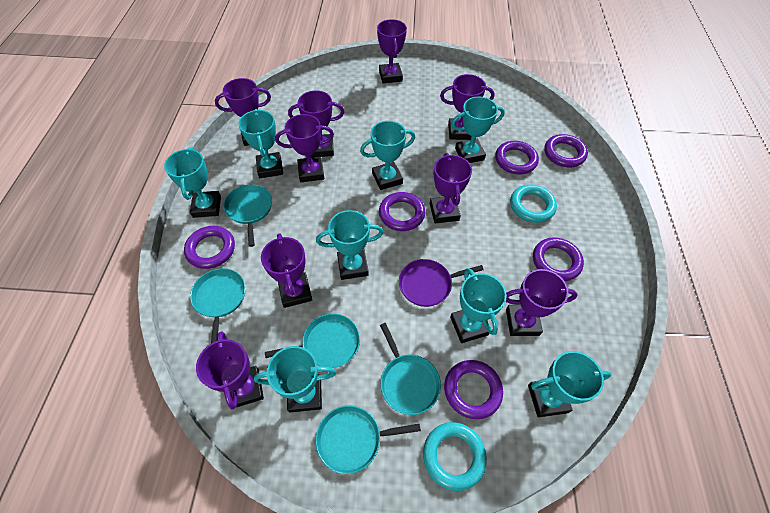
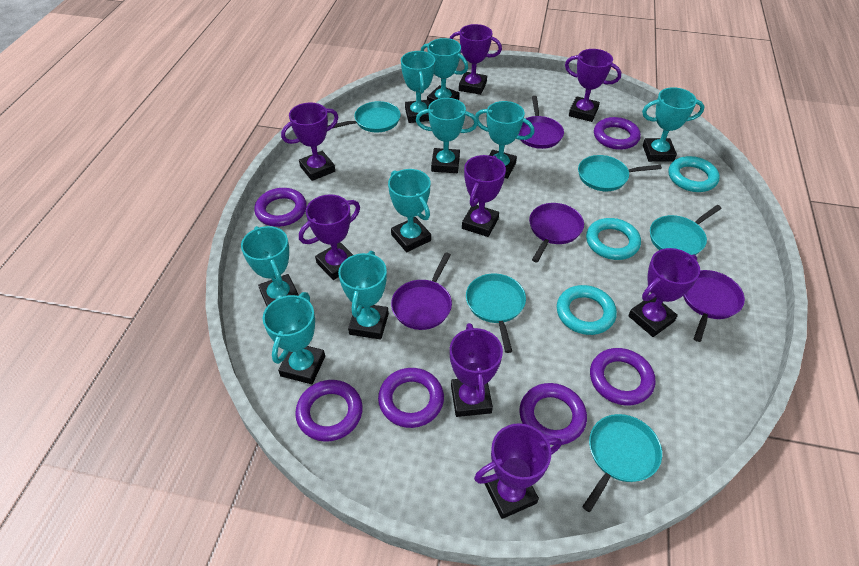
purple pan: 1 -> 4
purple trophy: 9 -> 8
turquoise ring: 2 -> 3
turquoise trophy: 8 -> 9

